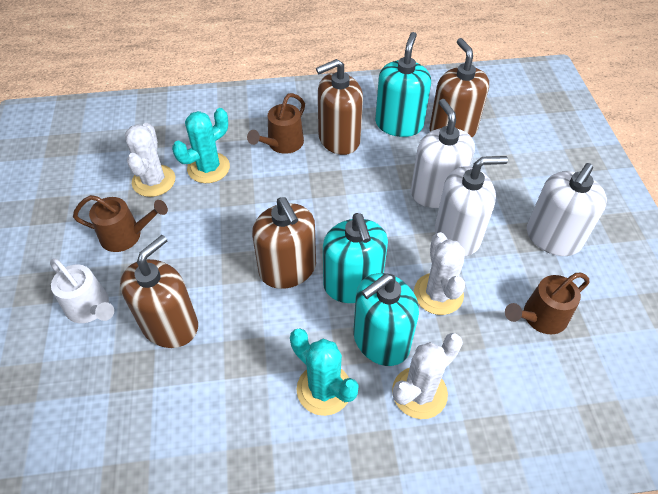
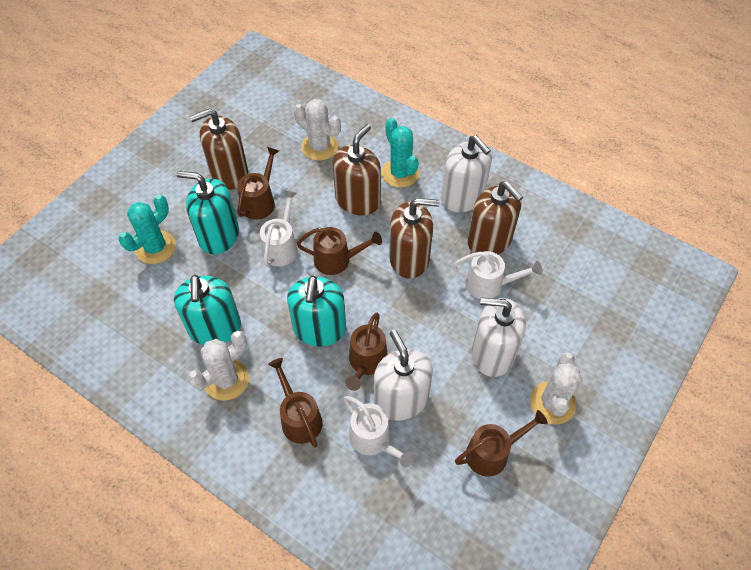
brown watering can: 3 -> 5
white watering can: 1 -> 3

